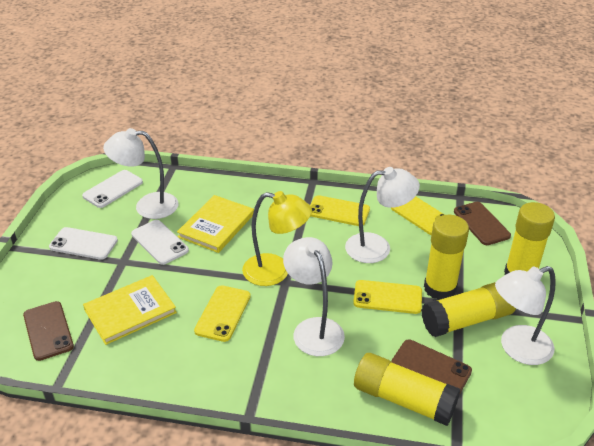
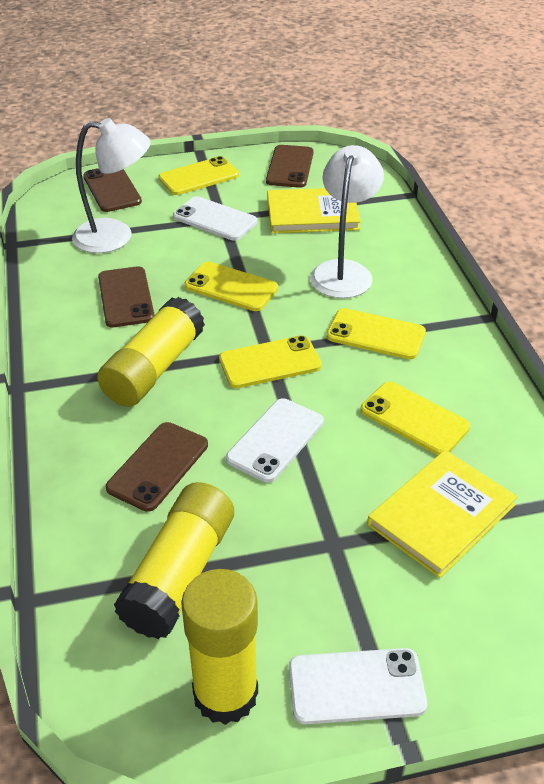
brown phone: 3 -> 4
white lamp: 4 -> 2
yellow glue stick: 4 -> 3
yellow lamp: 1 -> 0
yellow phone: 4 -> 5

